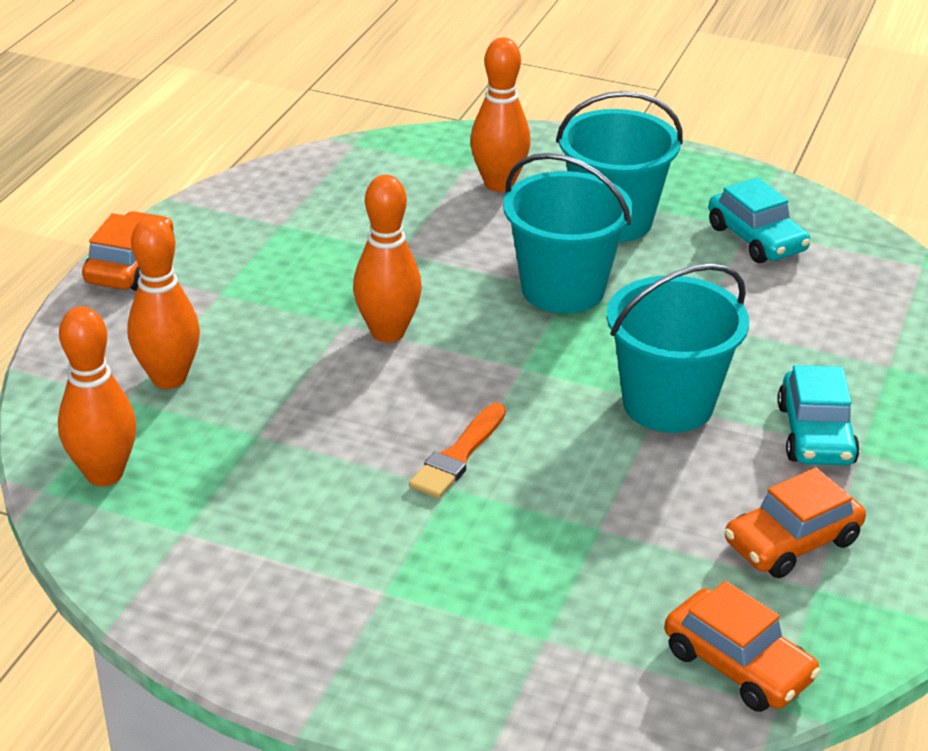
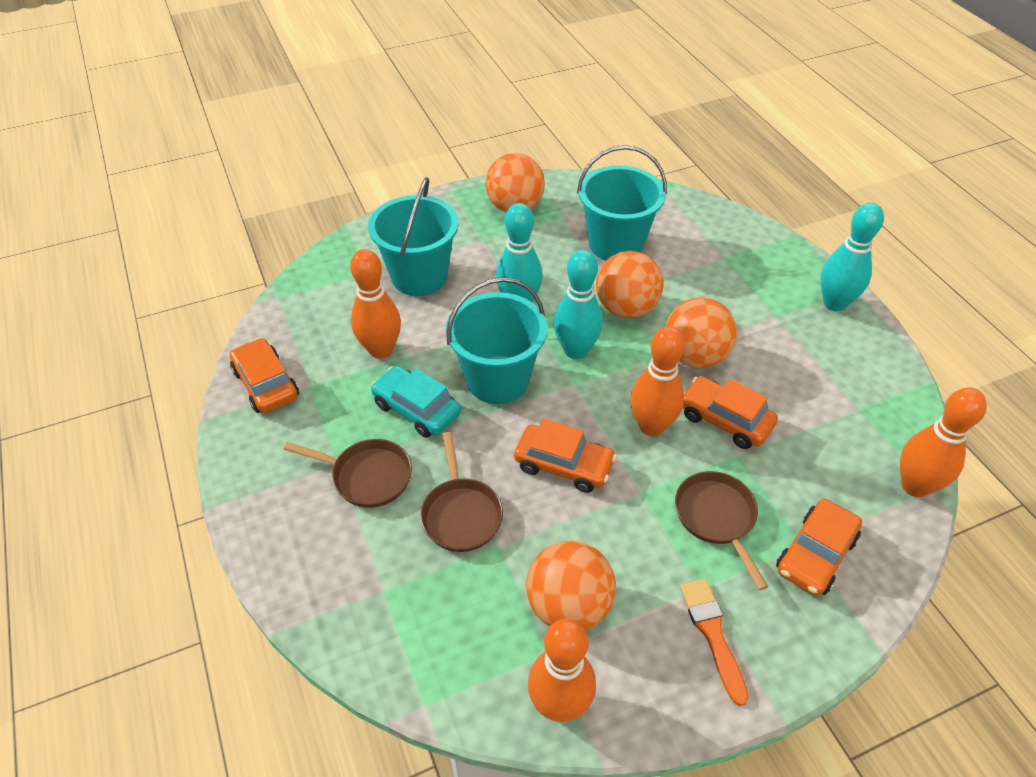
brown pan: 0 -> 3
orange ball: 0 -> 4
orange car: 3 -> 4
turquoise bowling pin: 0 -> 3
turquoise car: 2 -> 1

